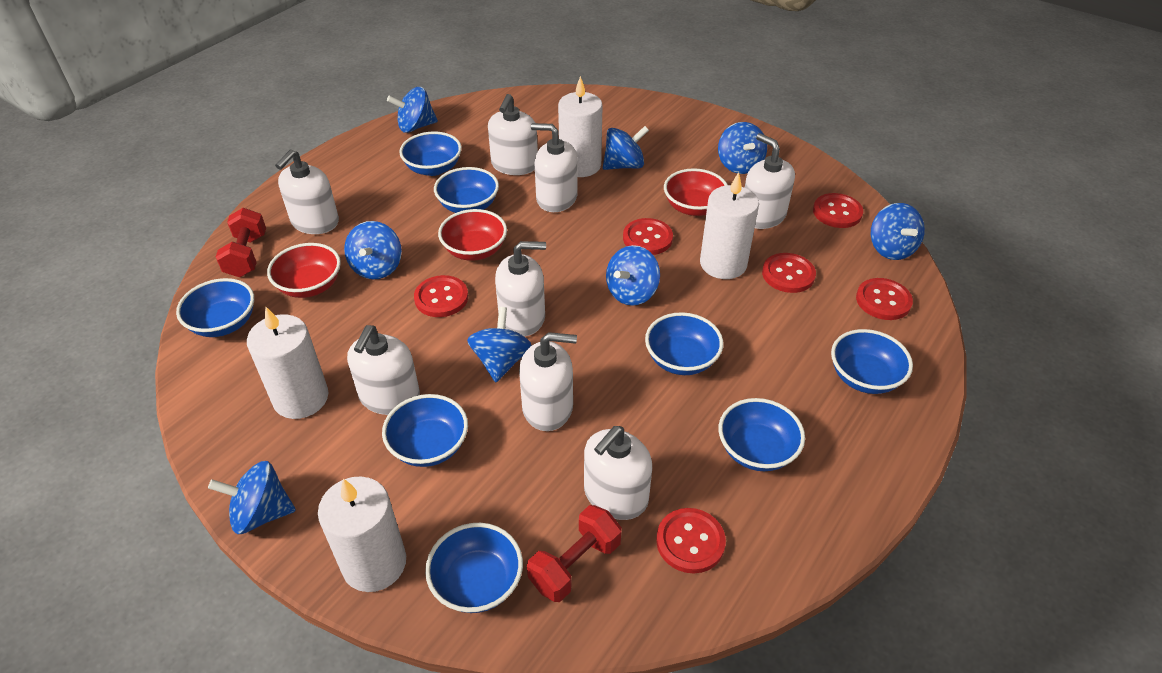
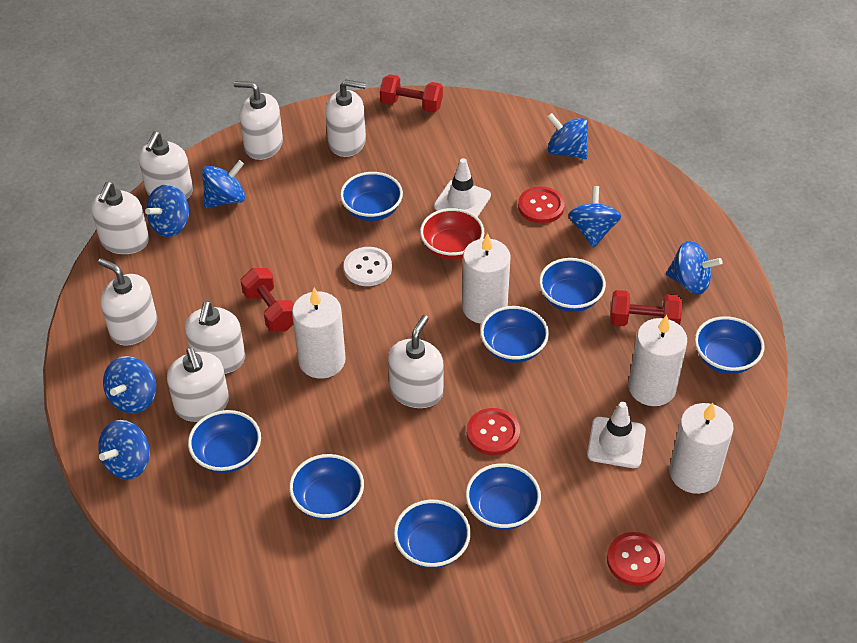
blue spinning top: 8 -> 7
red bowl: 3 -> 1
red button: 6 -> 3
red dumbbell: 2 -> 3
white button: 0 -> 1
white traffic cone: 0 -> 2

